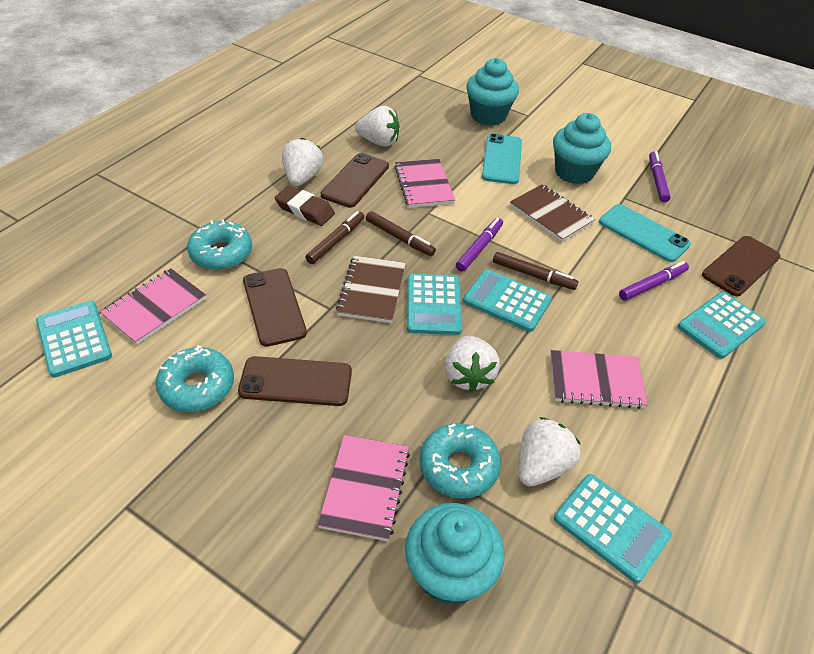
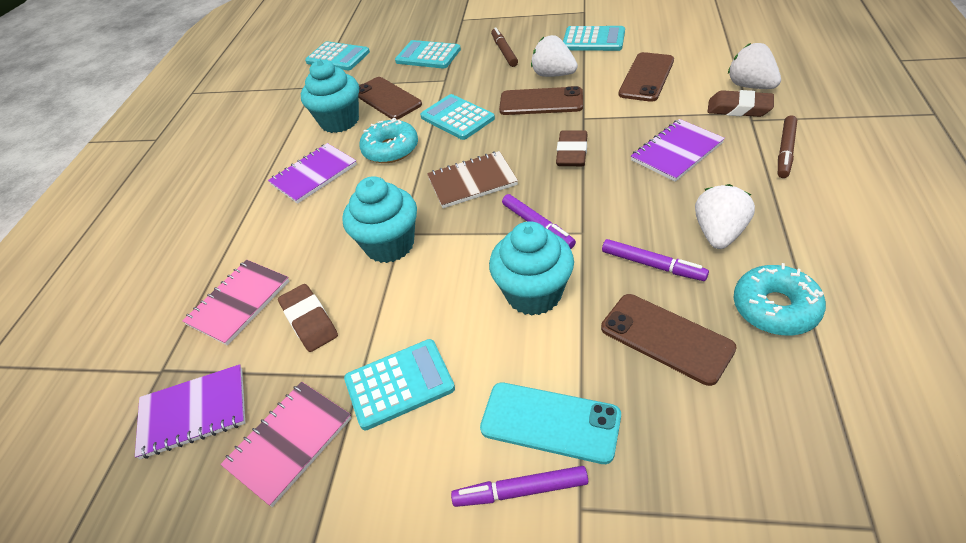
brown eraser: 1 -> 3
brown marker: 3 -> 2
brown notebook: 2 -> 1
pink notebook: 4 -> 2
purple notebook: 0 -> 3
turquoise donut: 3 -> 2
turquoise phone: 2 -> 1
white strawberry: 4 -> 3

